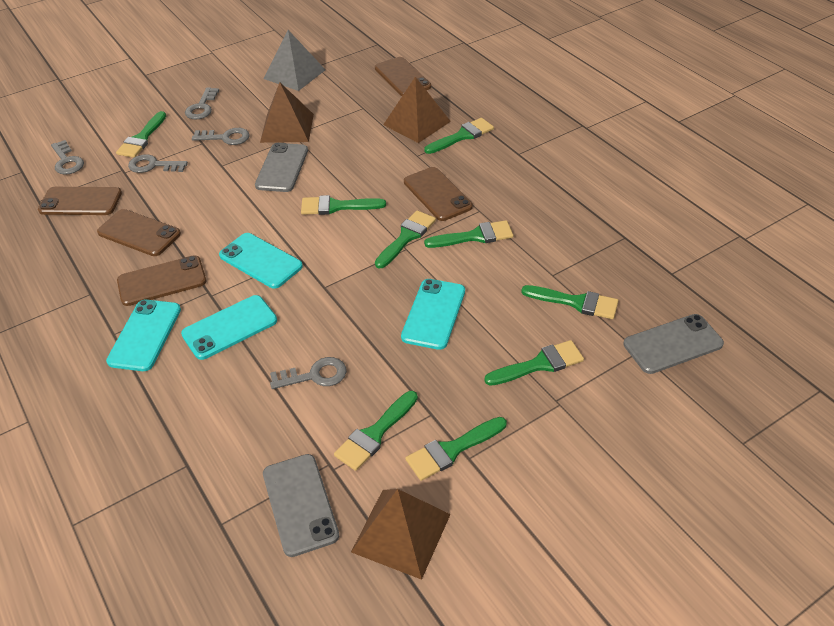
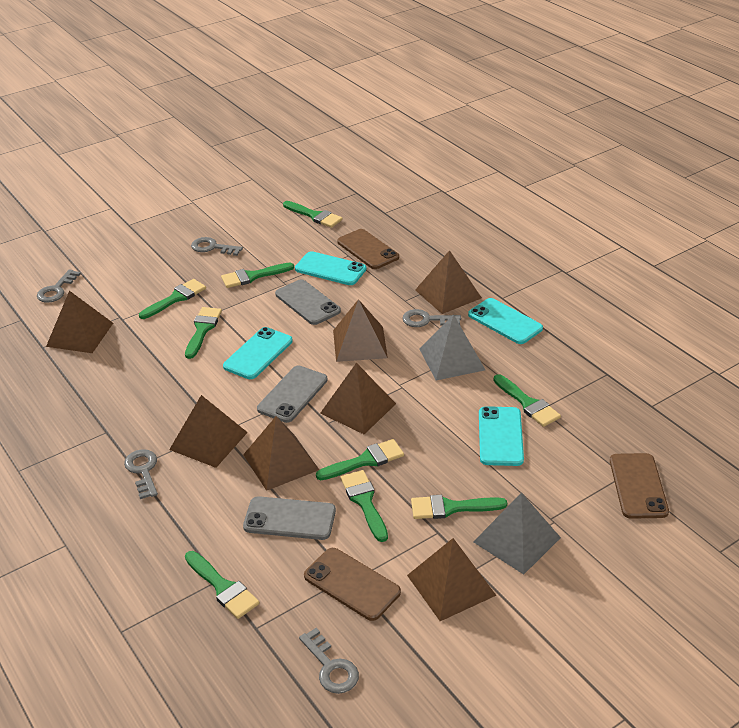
brown phone: 5 -> 3
brown pyramid: 3 -> 7
grey pyramid: 1 -> 2

